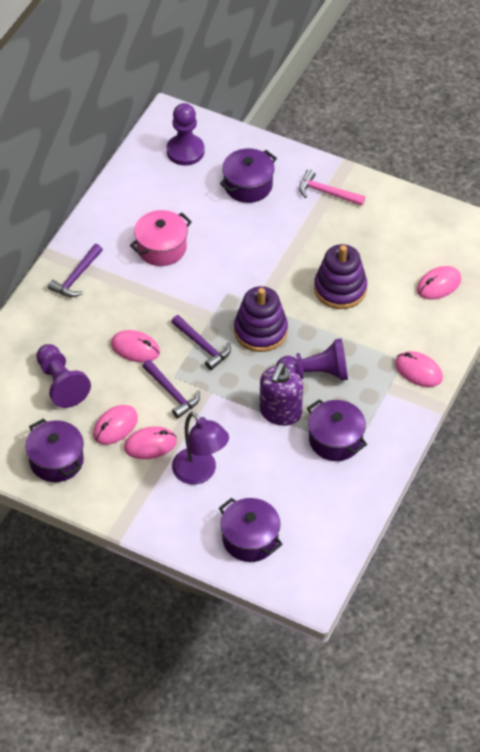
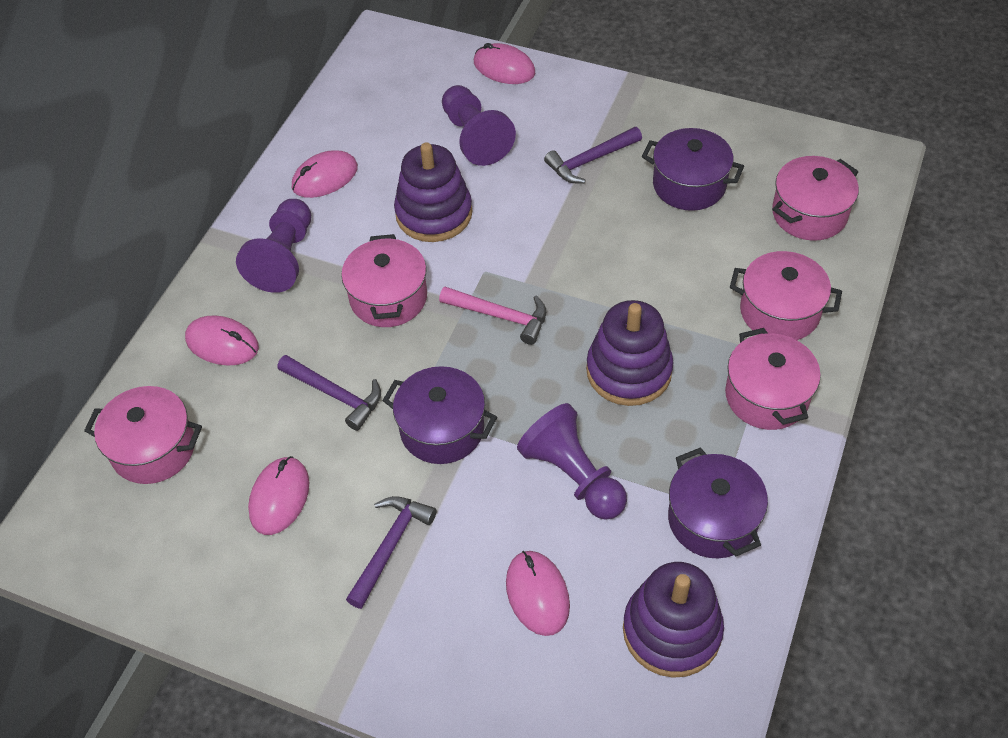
pink pot: 1 -> 5
purple lamp: 1 -> 0
purple pot: 4 -> 3
purple soap dispenser: 1 -> 0
purple stacking toy: 2 -> 3

